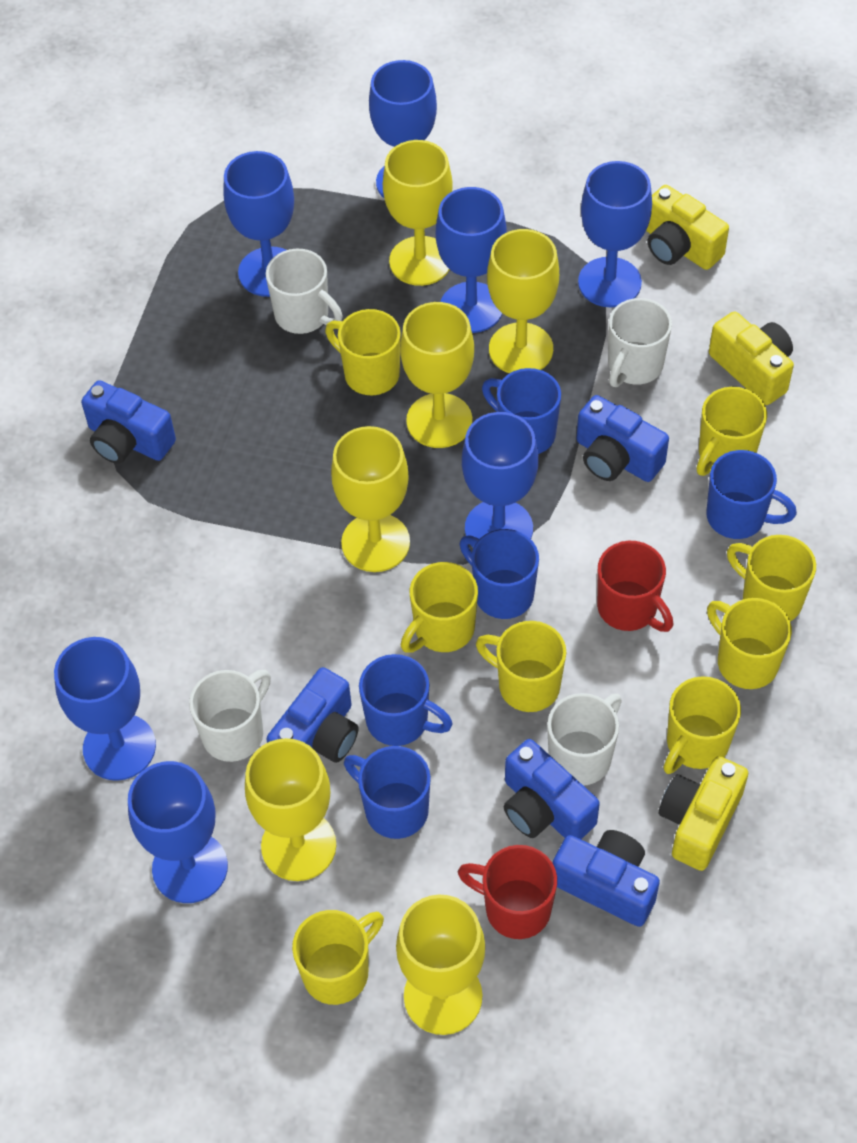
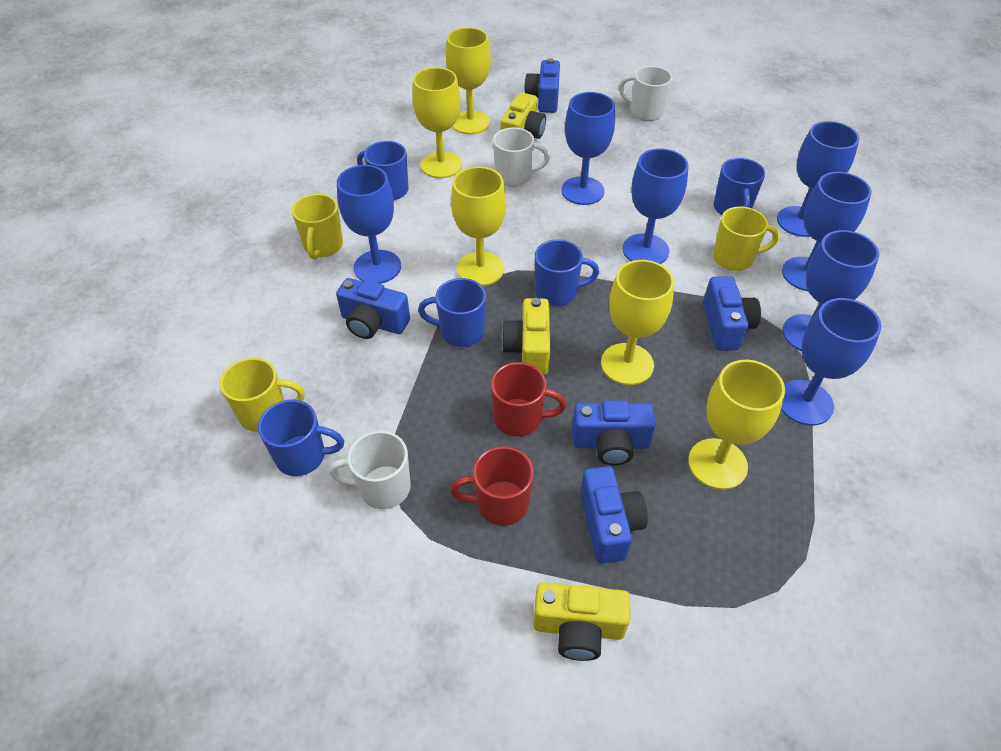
white mug: 4 -> 3
yellow goblet: 6 -> 5
yellow mug: 8 -> 3

